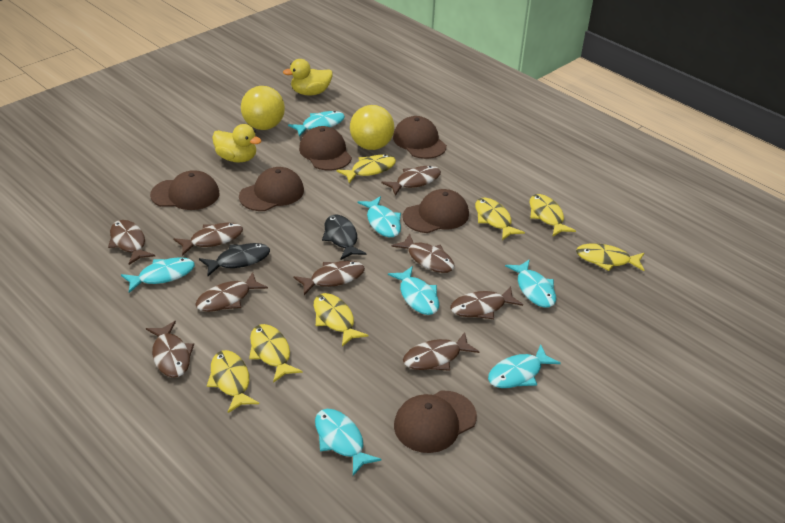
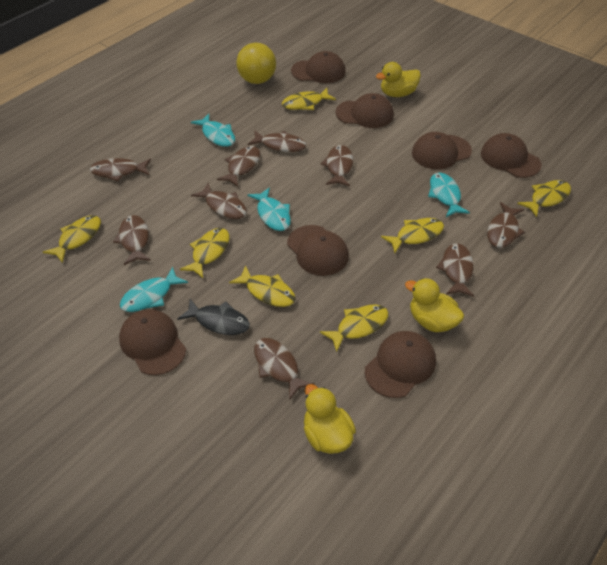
black fish: 2 -> 1
brown cap: 6 -> 7
turquoise fish: 7 -> 4
yellow ball: 2 -> 1
yellow duck: 2 -> 3

